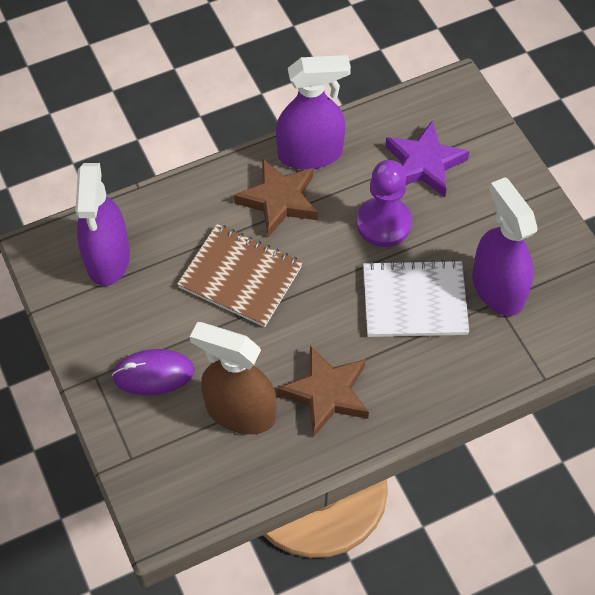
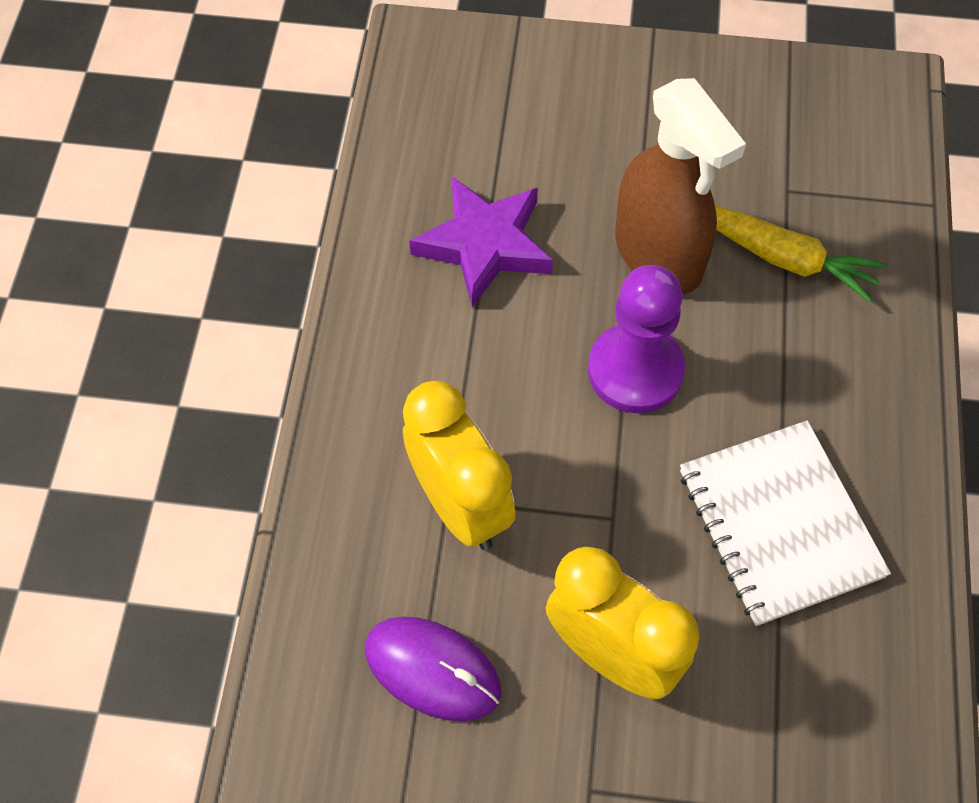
brown notebook: 1 -> 0
brown star: 2 -> 0
purple spray bottle: 3 -> 0
yellow carrot: 0 -> 1
yellow clock: 0 -> 2

